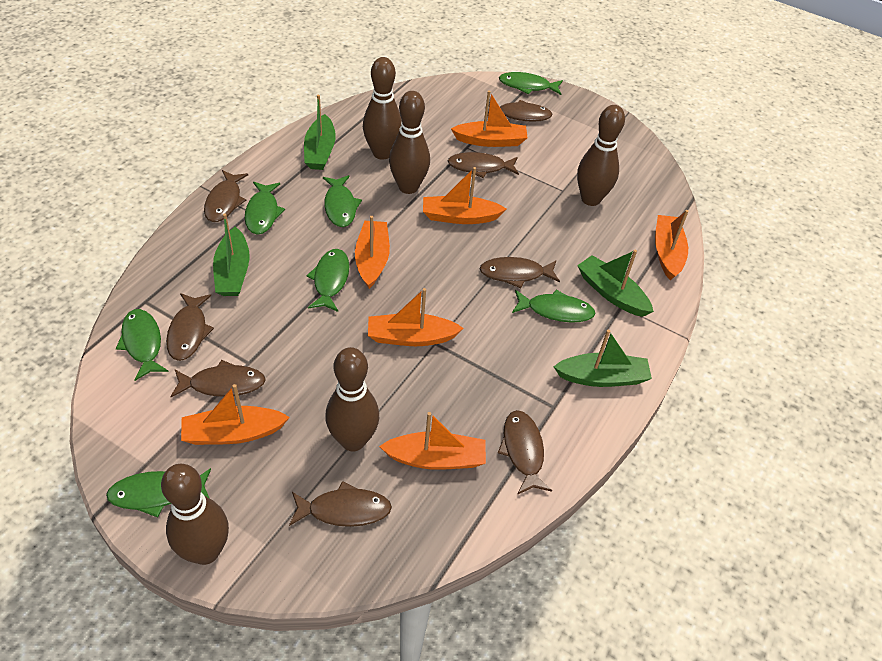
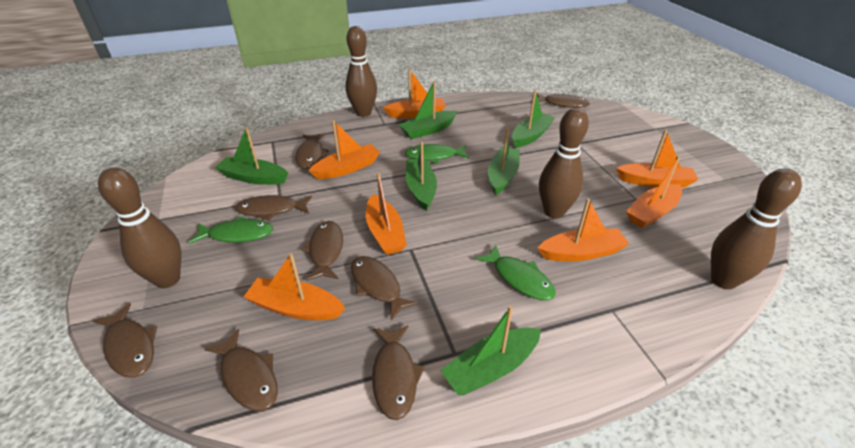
brown bowling pin: 5 -> 4
green boat: 4 -> 6
green fish: 7 -> 3

